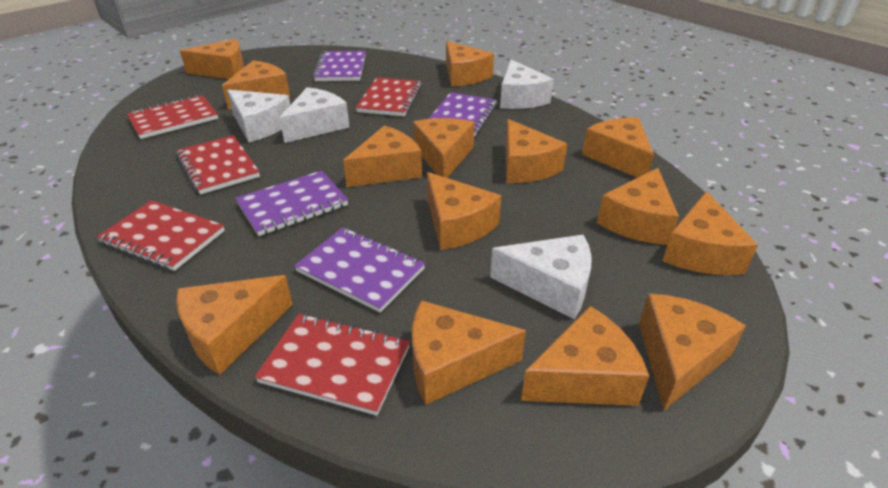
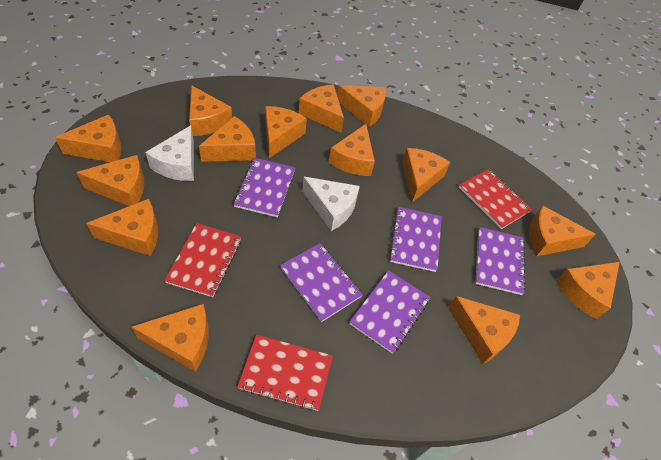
purple notebook: 4 -> 5
red notebook: 5 -> 3
white cheese: 4 -> 2

